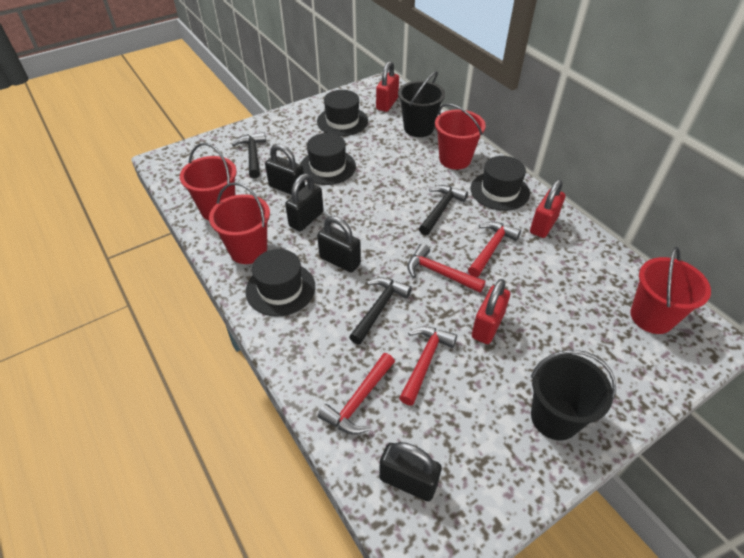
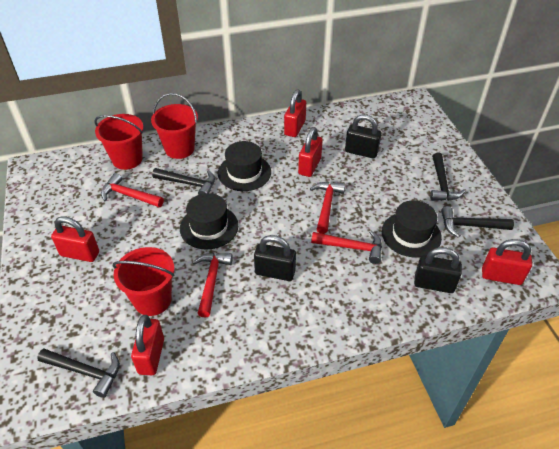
black bucket: 2 -> 0
black hammer: 3 -> 4
black hat: 4 -> 3
black padlock: 4 -> 3
red bucket: 4 -> 3
red padlock: 3 -> 5

